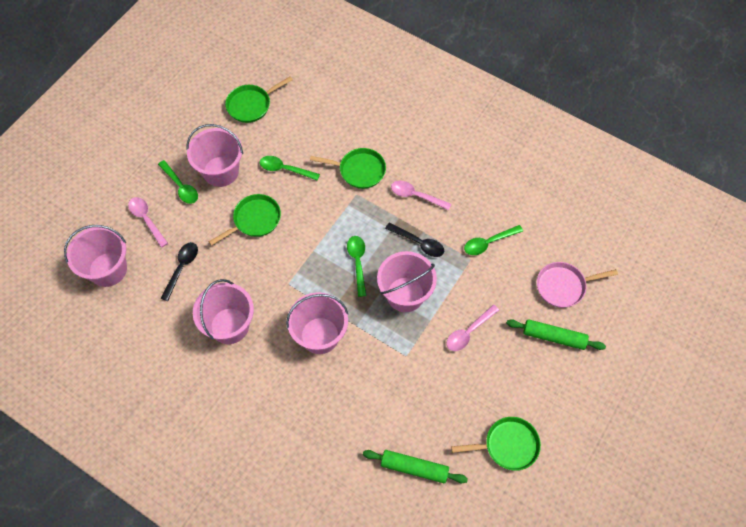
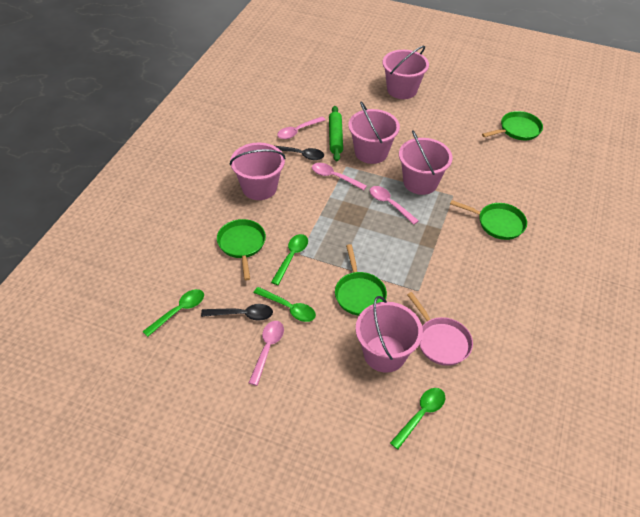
green rolling pin: 2 -> 1
pink spoon: 3 -> 4

